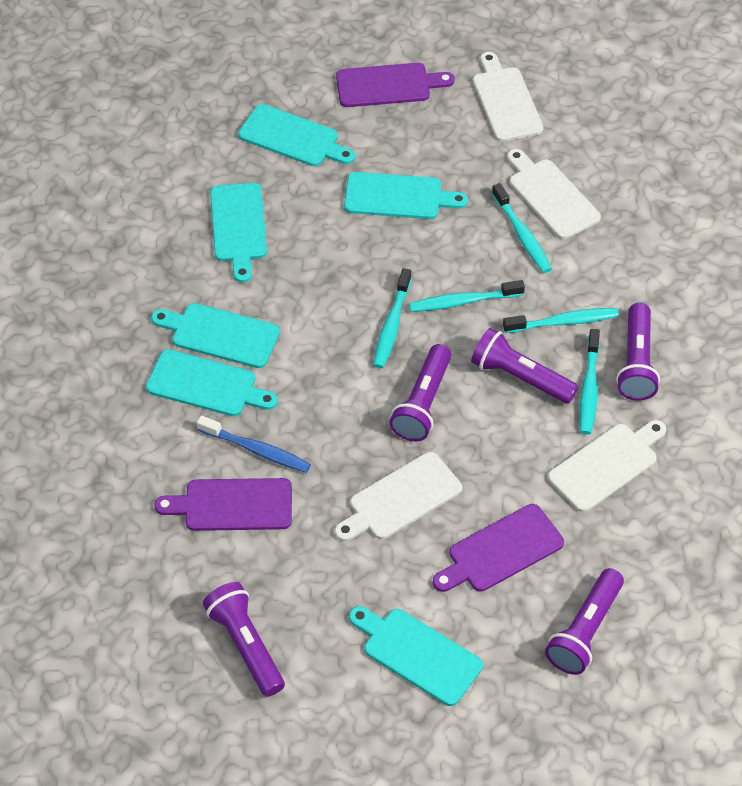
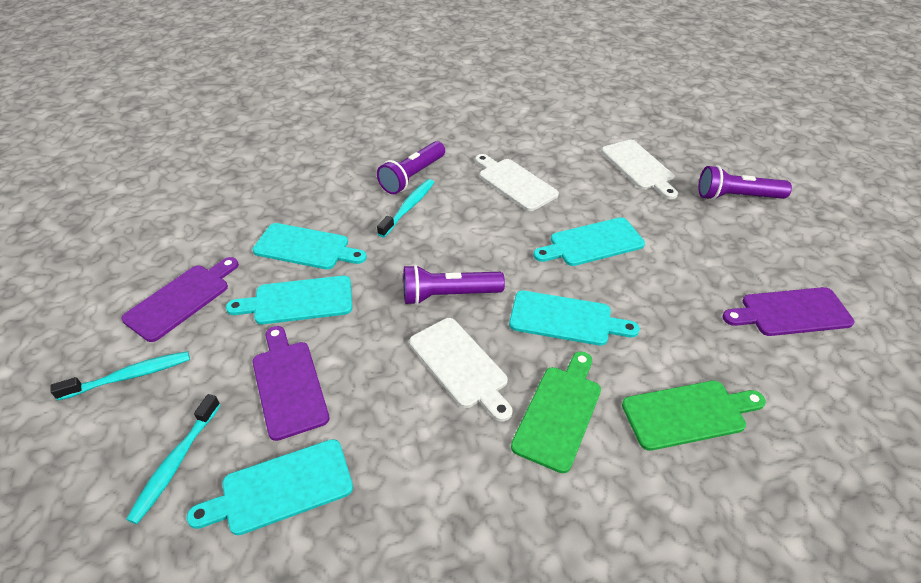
blue toothbrush: 1 -> 0
green cutting board: 0 -> 2
purple flashlight: 5 -> 3
turquoise cutting board: 6 -> 5
turquoise toothbrush: 5 -> 3
white cutting board: 4 -> 3

